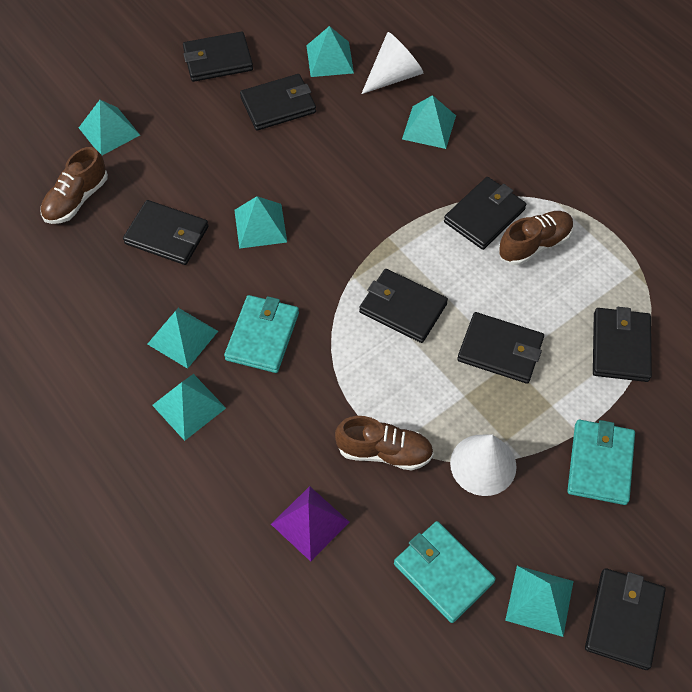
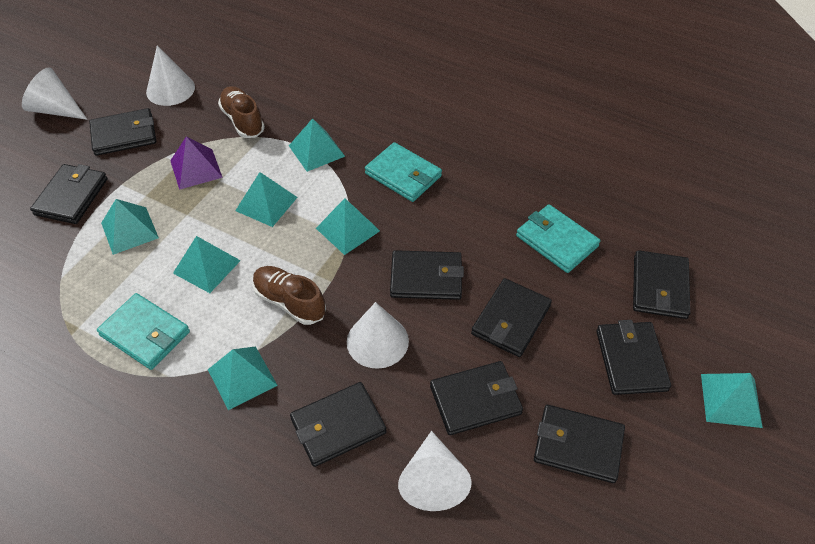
black wallet: 8 -> 9
brown shoe: 3 -> 2
white cone: 2 -> 4

